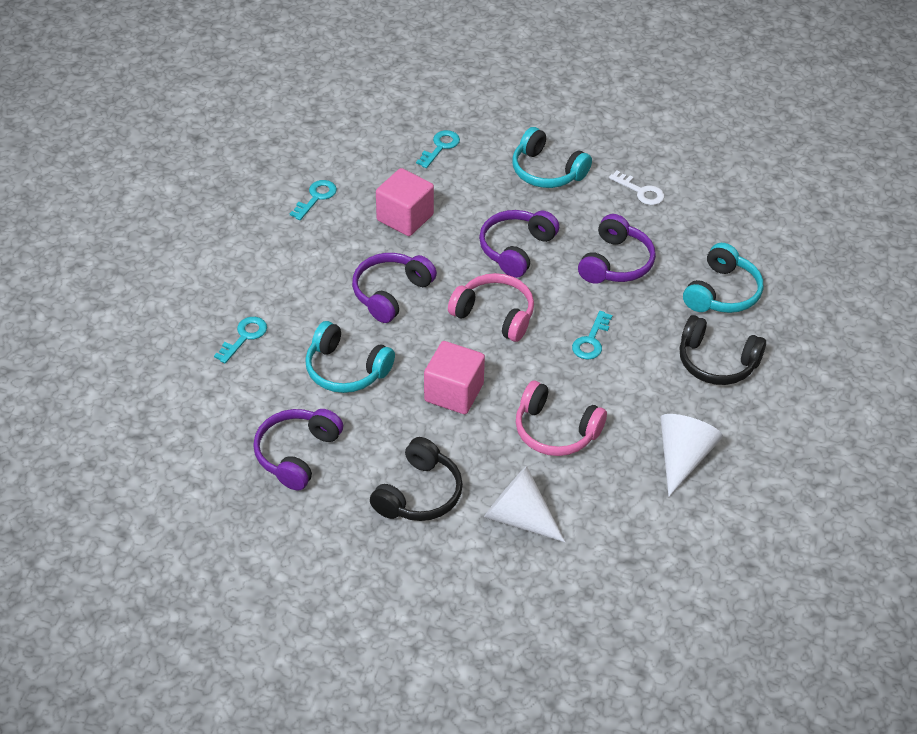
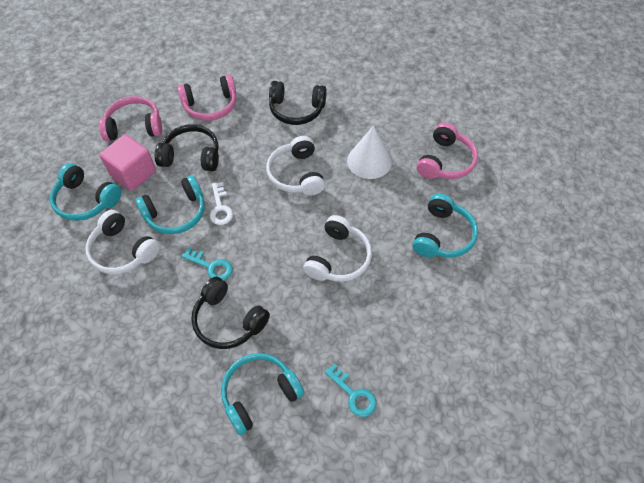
black headphones: 2 -> 3
pink cube: 2 -> 1
pink headphones: 2 -> 3
purple headphones: 4 -> 0
turquoise headphones: 3 -> 4
turquoise key: 4 -> 2
white cone: 2 -> 1
white headphones: 0 -> 3

